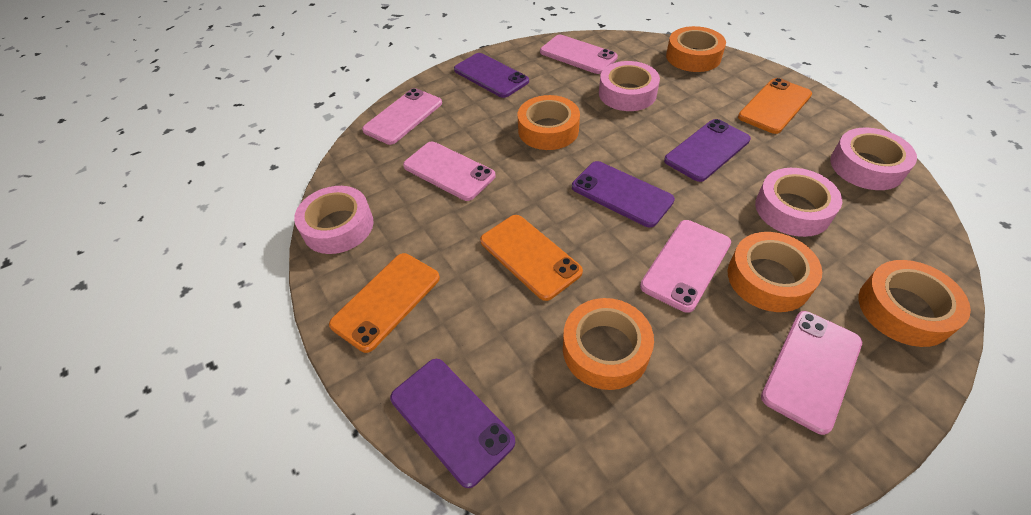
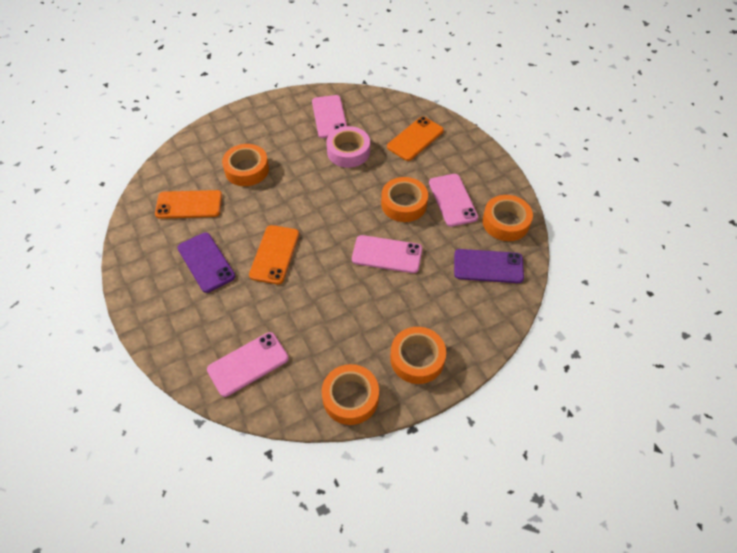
pink phone: 5 -> 4
pink tape: 4 -> 1
purple phone: 4 -> 2

